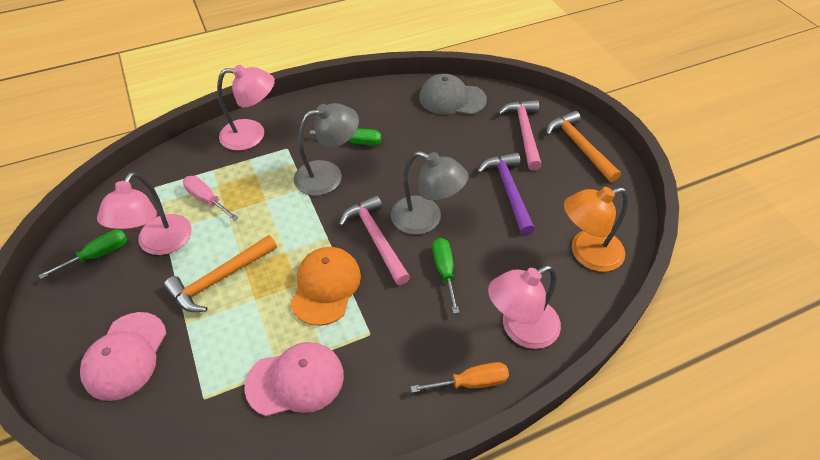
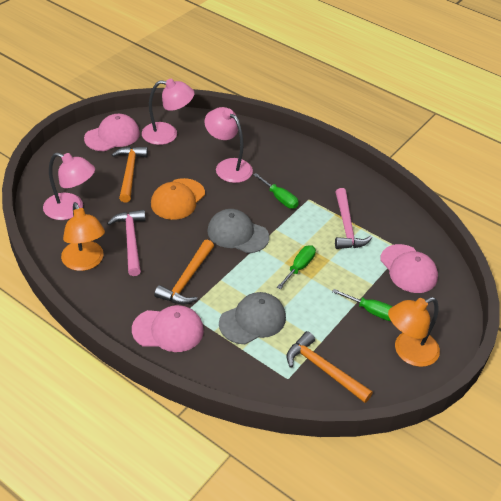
grey cap: 1 -> 2
grey lamp: 2 -> 0
orange hammer: 2 -> 3
orange lamp: 1 -> 2
orange screwdriver: 1 -> 0
pink cap: 2 -> 3
pink screwdriver: 1 -> 0
purple hammer: 1 -> 0

